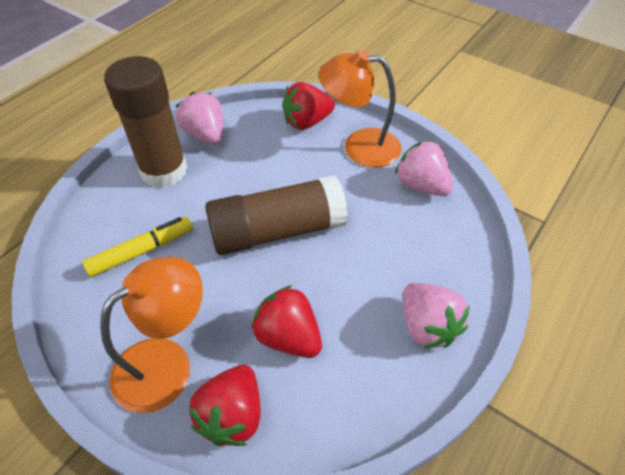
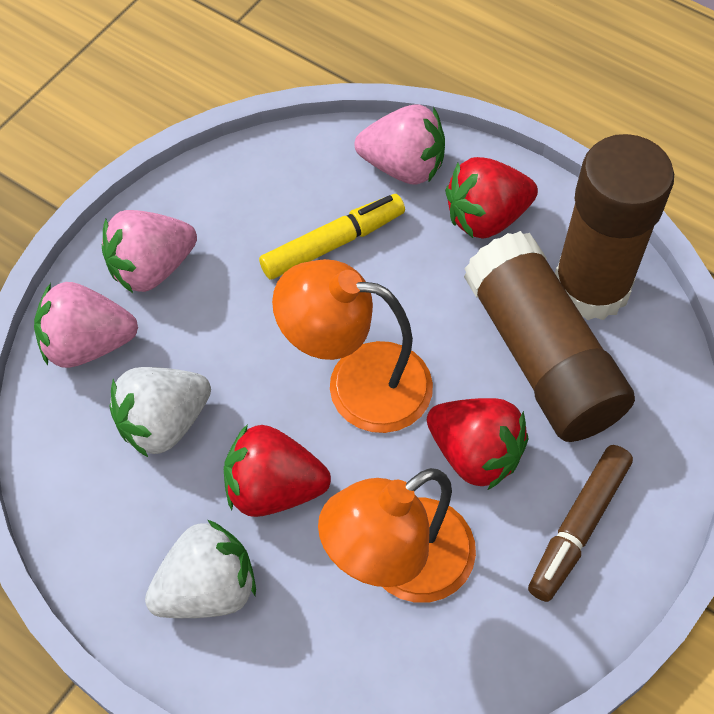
brown marker: 0 -> 1
white strawberry: 0 -> 2

